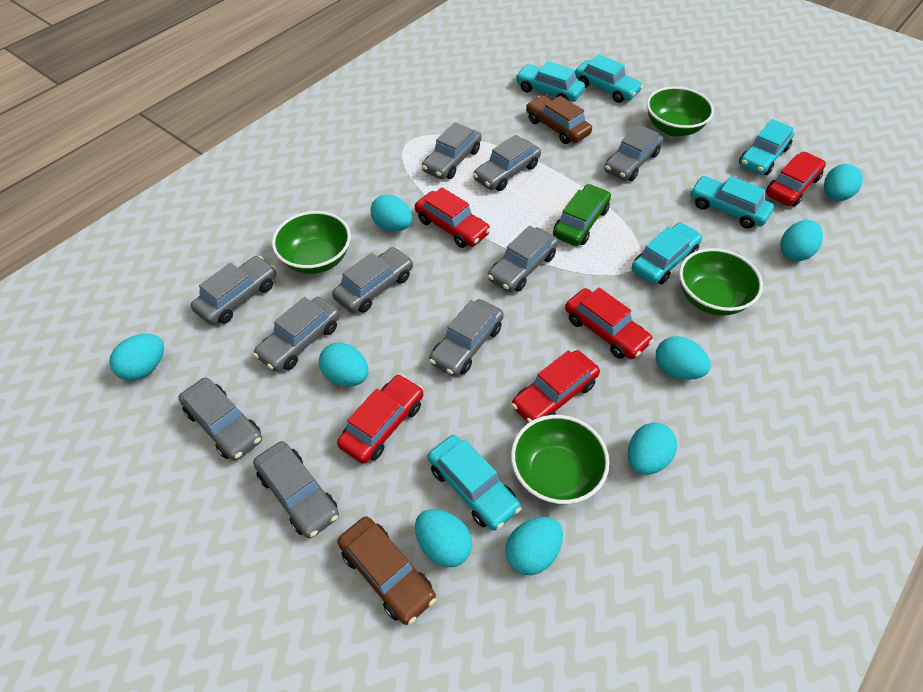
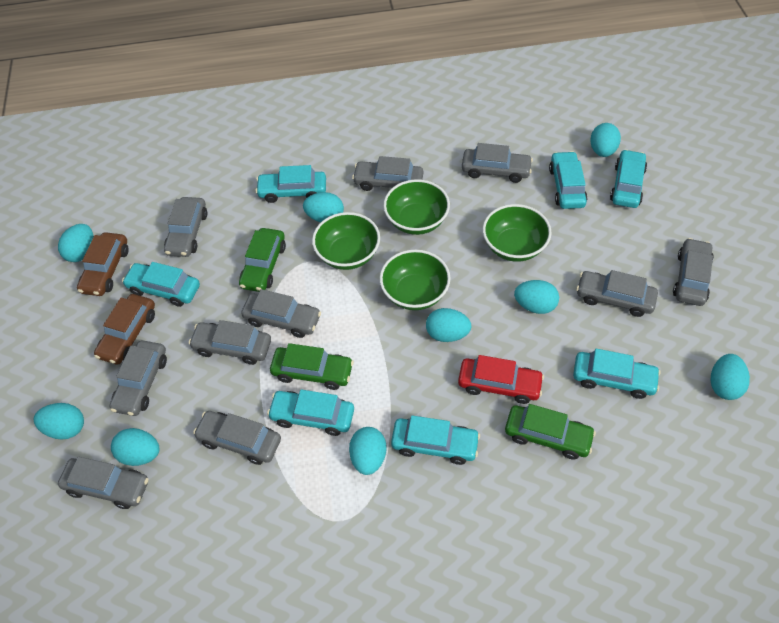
green car: 1 -> 3
red car: 5 -> 1
turquoise car: 6 -> 7

